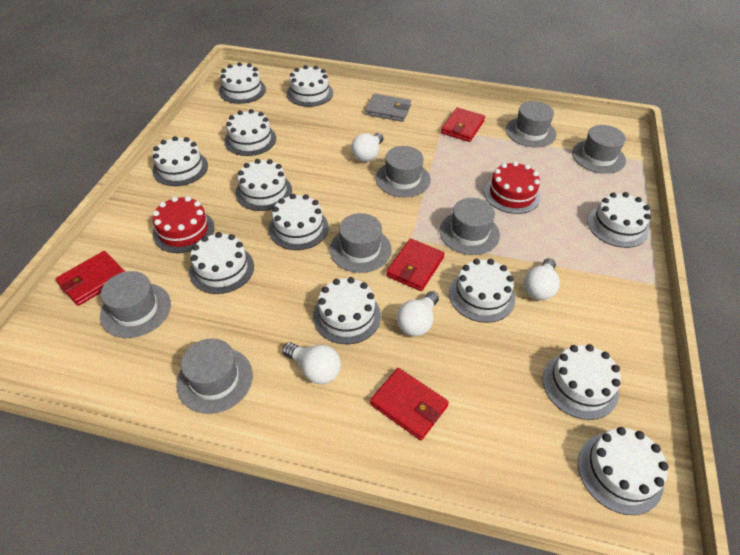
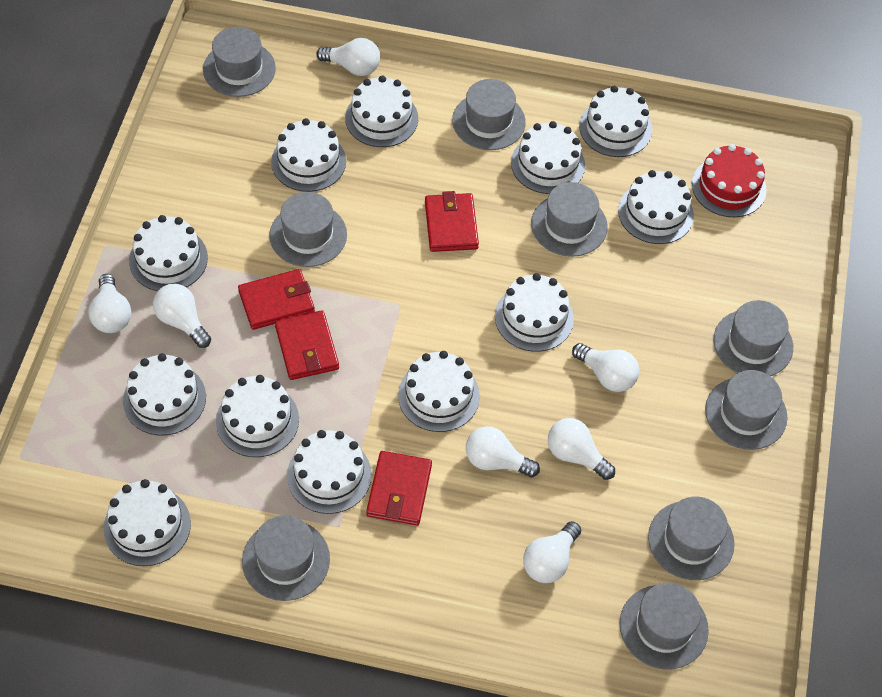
grey hat: 7 -> 9
grey wallet: 1 -> 0
red cake: 2 -> 1
white light bulb: 4 -> 7

